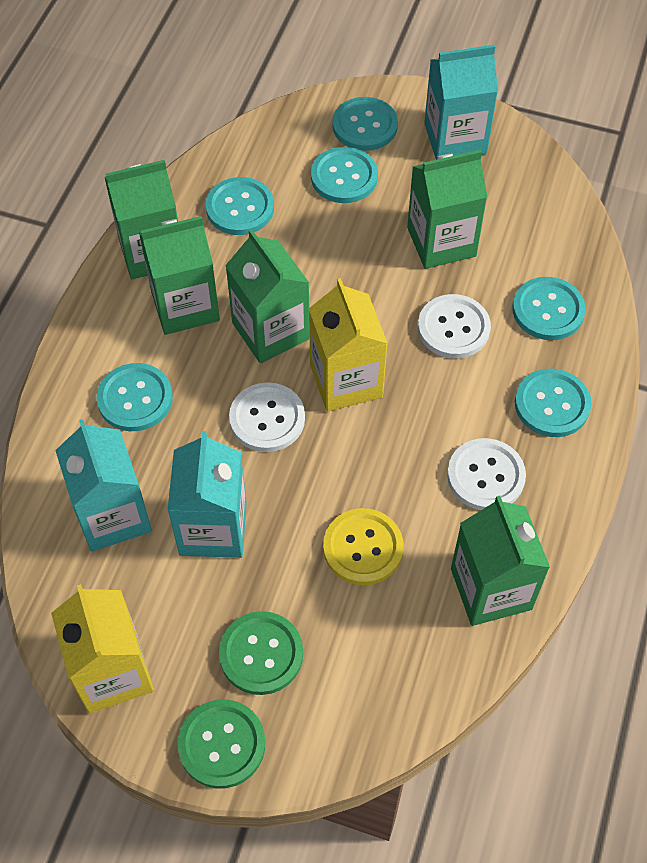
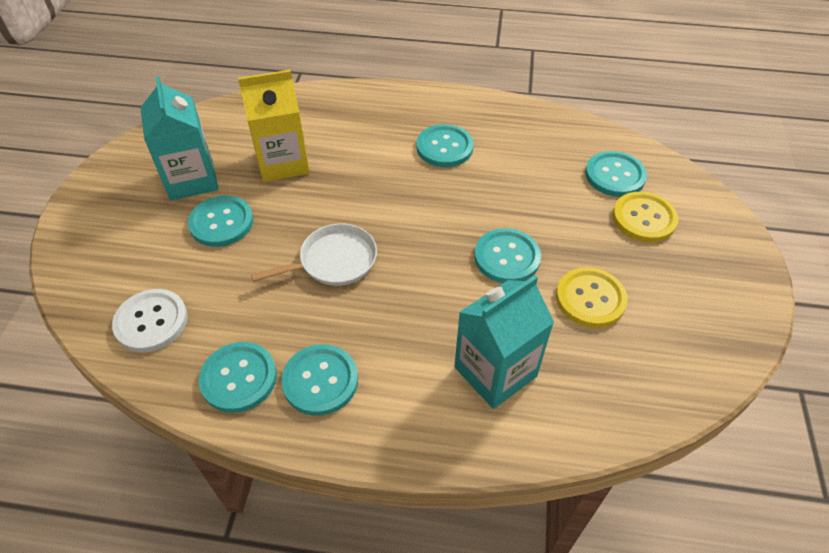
green button: 2 -> 0
green carton: 5 -> 0
turquoise carton: 3 -> 2
white button: 3 -> 1
white pan: 0 -> 1
yellow button: 1 -> 2
yellow carton: 2 -> 1

